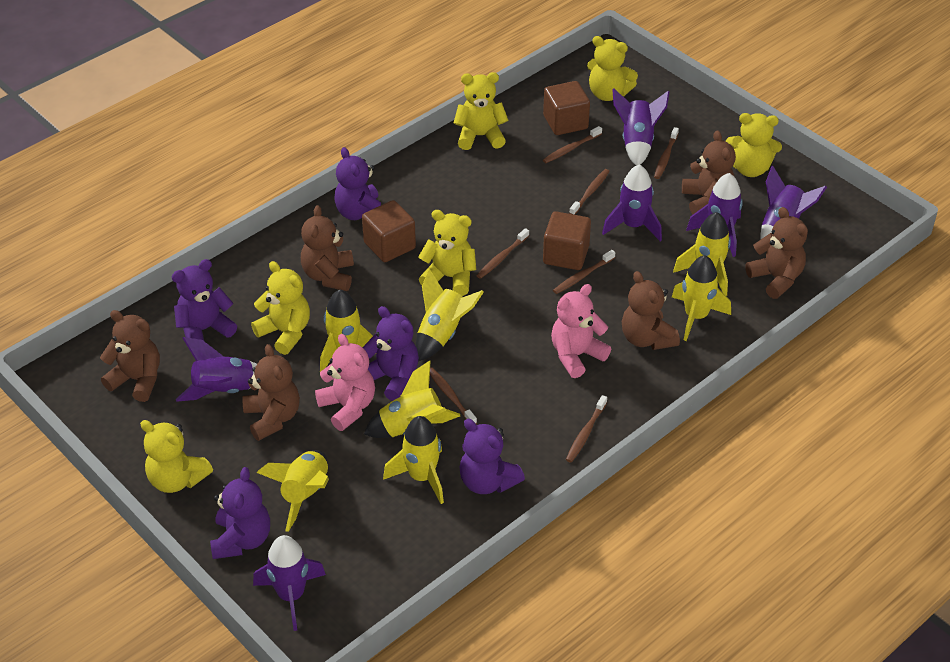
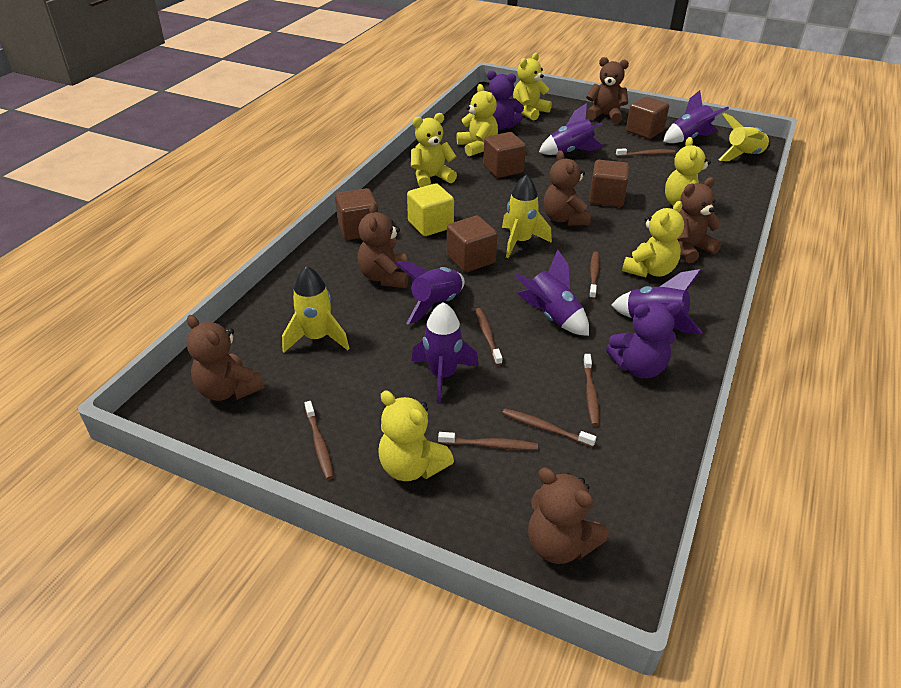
brown cube: 3 -> 5
pink teddy bear: 2 -> 0
purple teddy bear: 5 -> 2
yellow cube: 0 -> 1
yellow rocket: 7 -> 3

